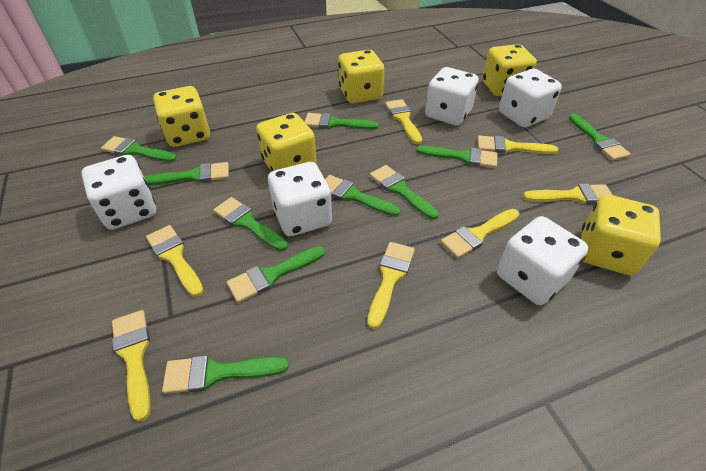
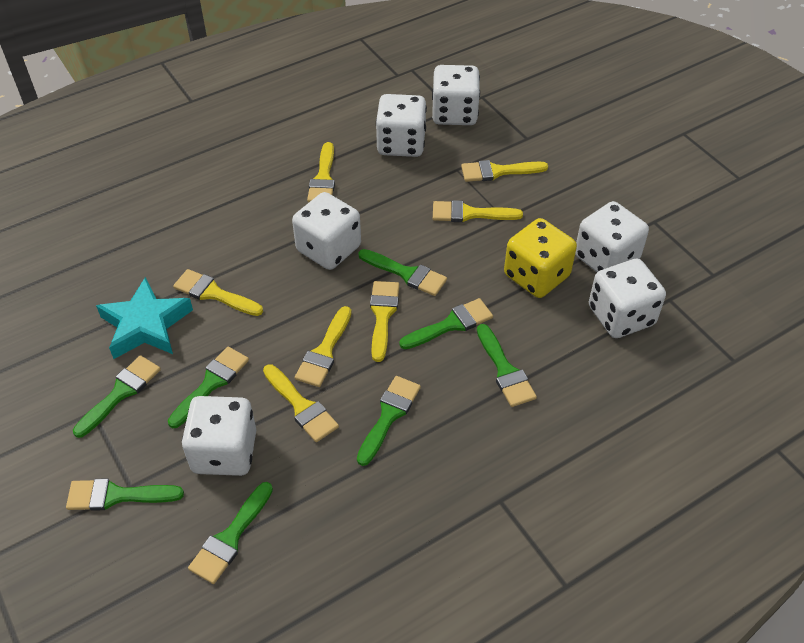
green brush: 10 -> 8
turquoise star: 0 -> 1
white dice: 5 -> 6
yellow dice: 5 -> 1

